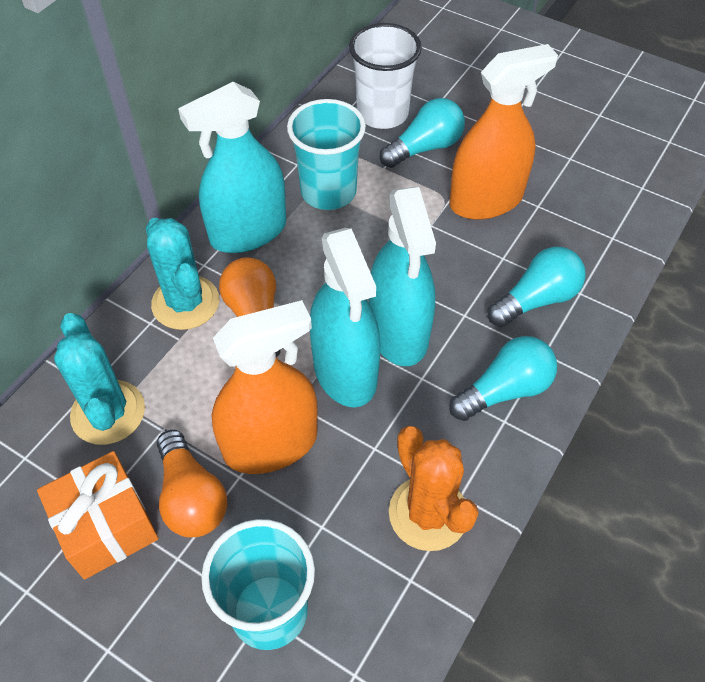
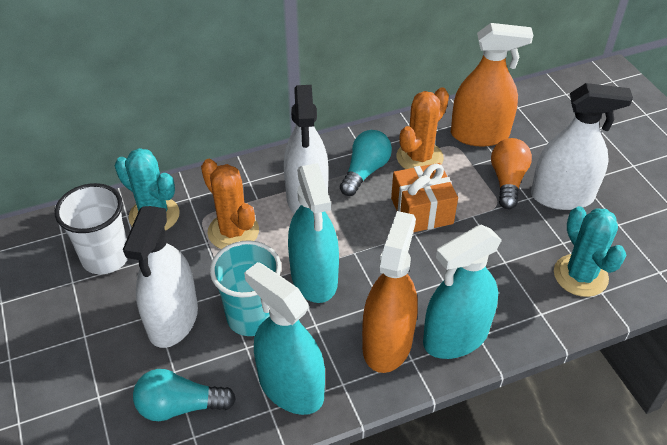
orange cactus: 1 -> 2
orange light bulb: 2 -> 1
turquoise cup: 2 -> 1
turquoise light bulb: 3 -> 2
white spray bottle: 0 -> 3

